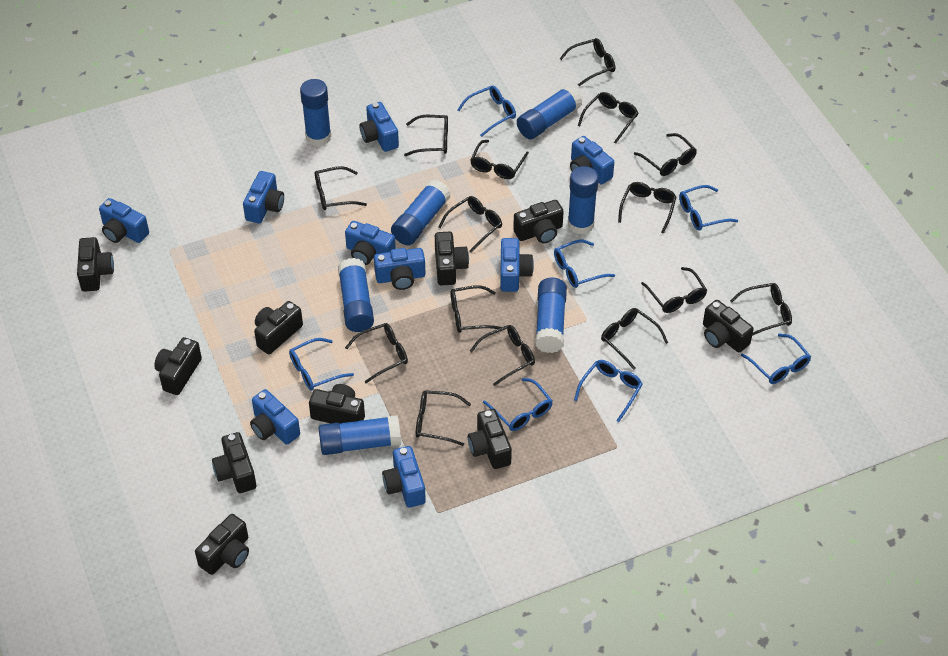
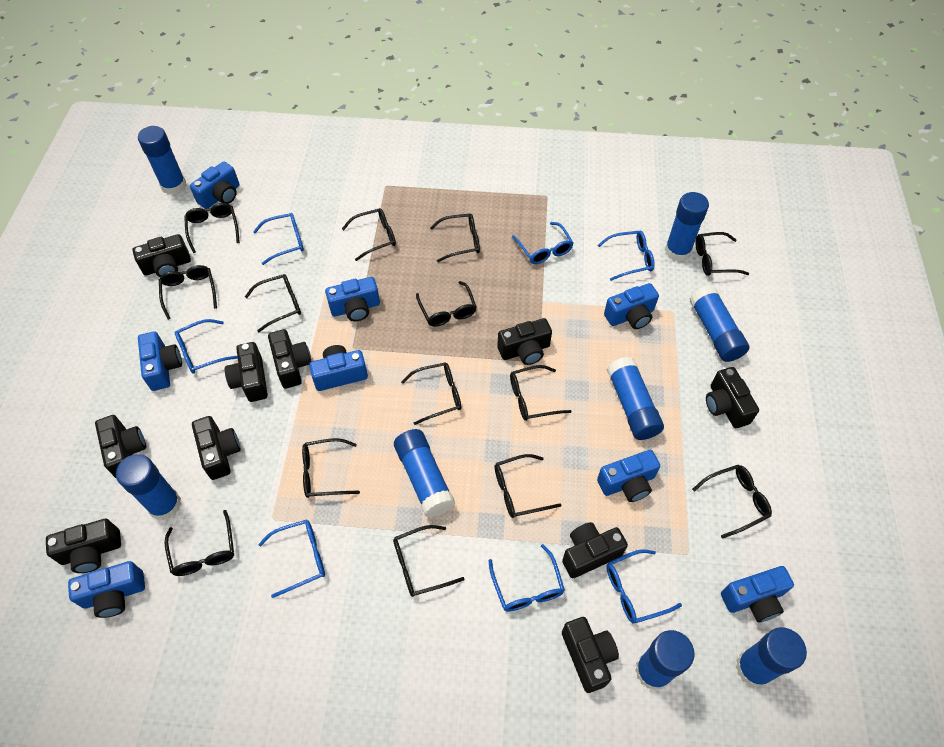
black glasses: 15 -> 14
blue camera: 9 -> 8
blue glue stick: 7 -> 8

